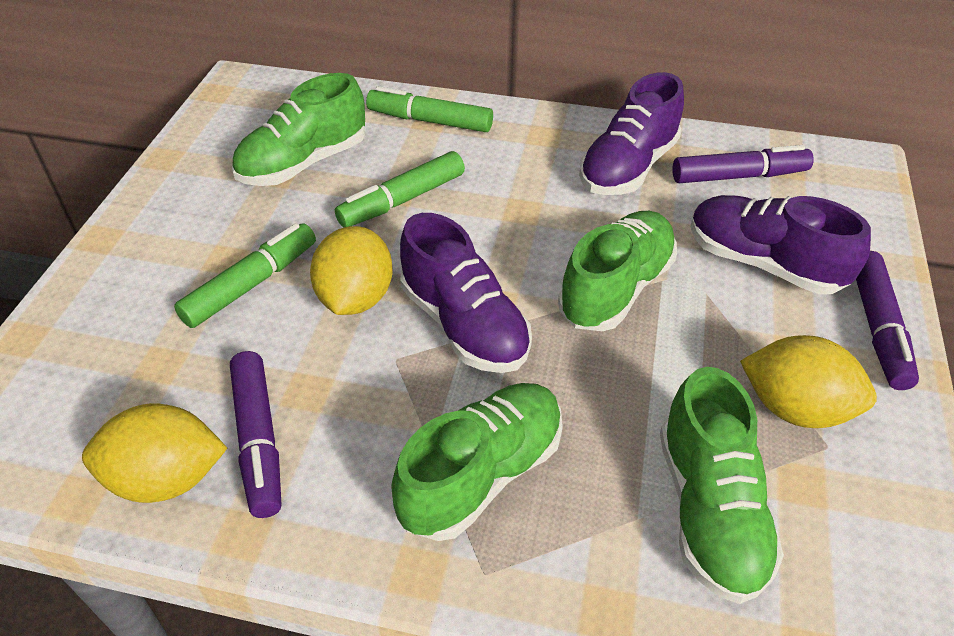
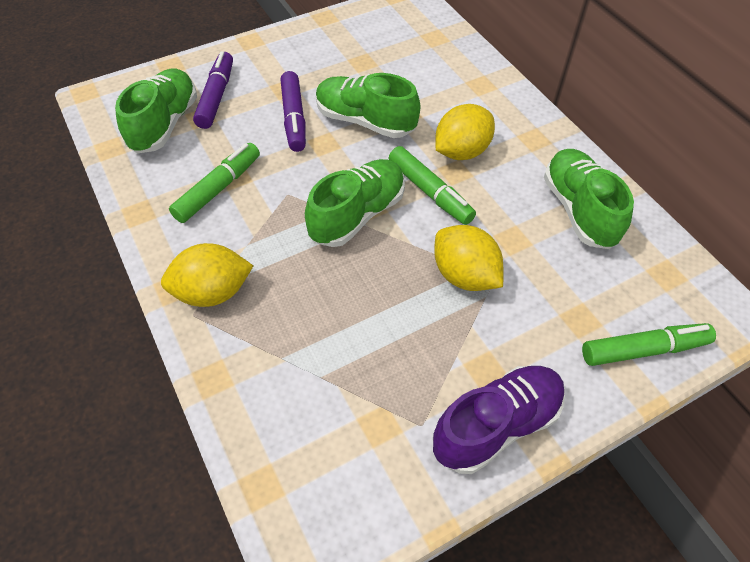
purple marker: 3 -> 2
purple shoe: 3 -> 1

